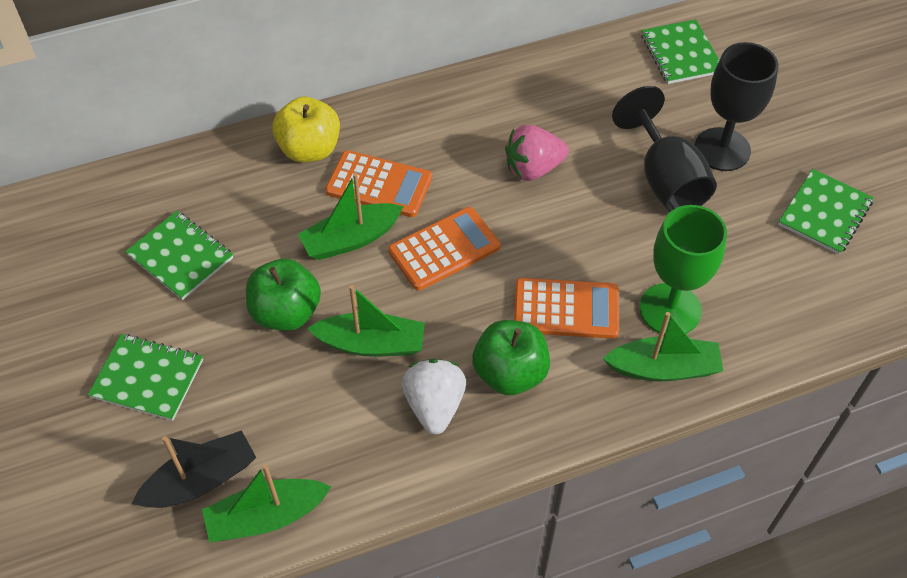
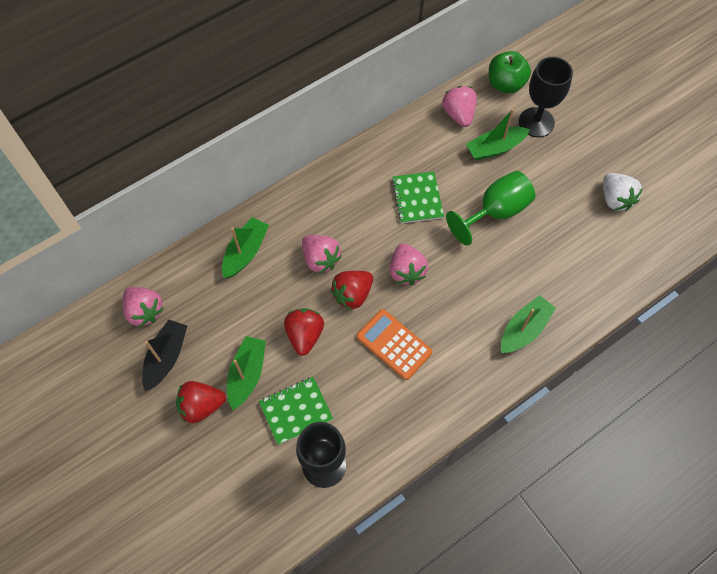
green apple: 2 -> 1
green notebook: 4 -> 2
orange calculator: 3 -> 1
pink strawberry: 1 -> 4
red strawberry: 0 -> 3
yellow apple: 1 -> 0

